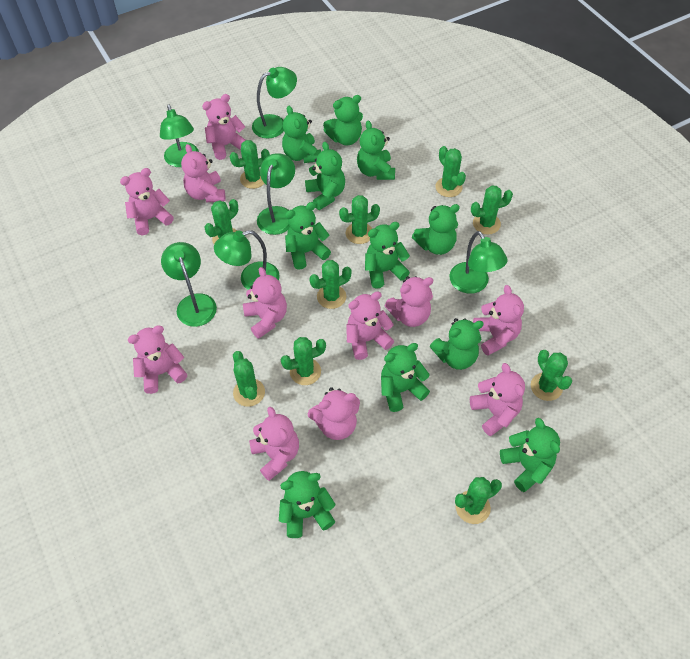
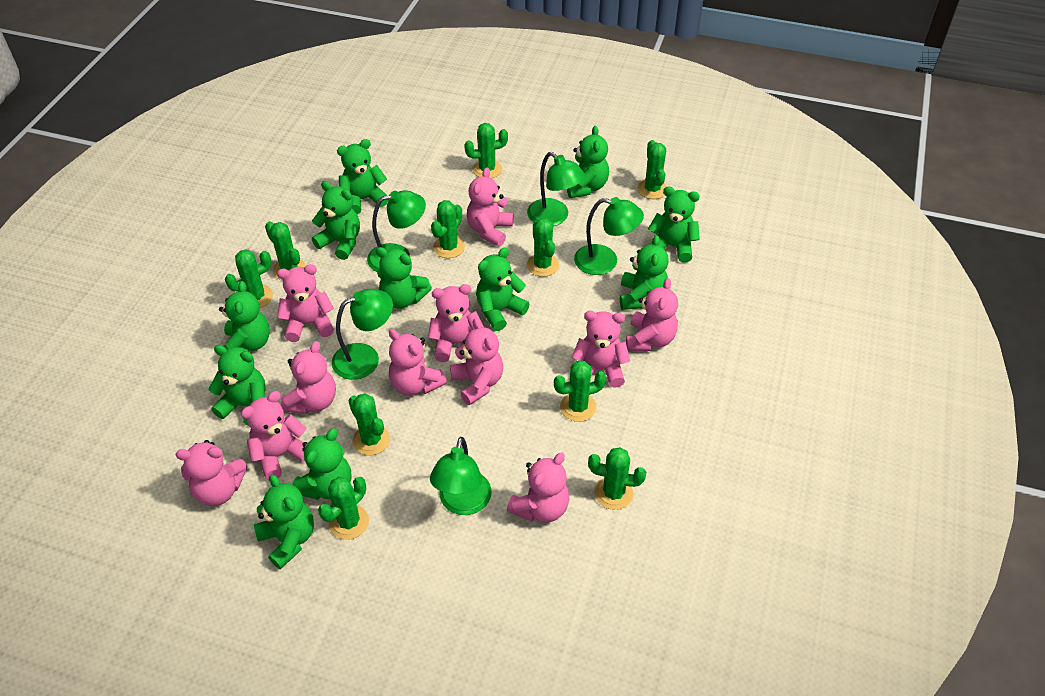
green lamp: 6 -> 5

